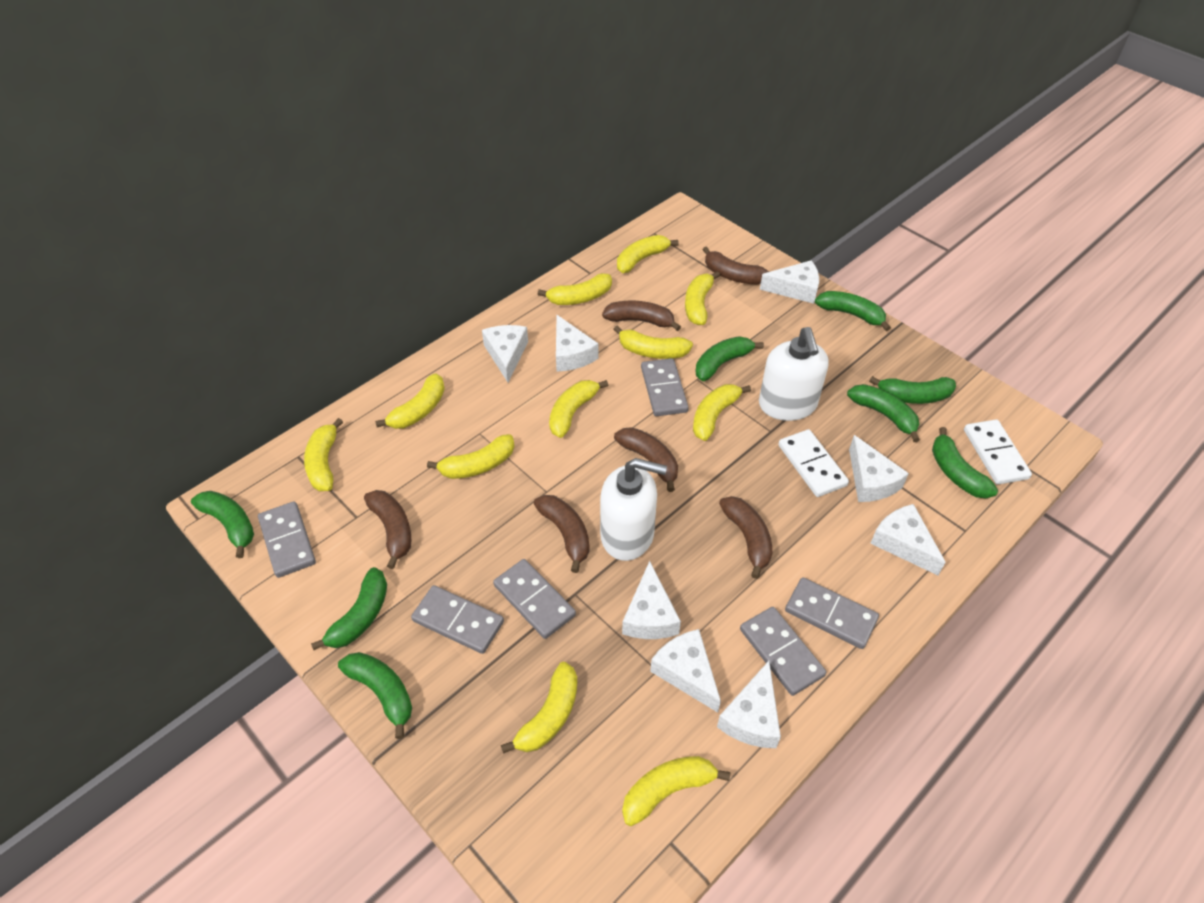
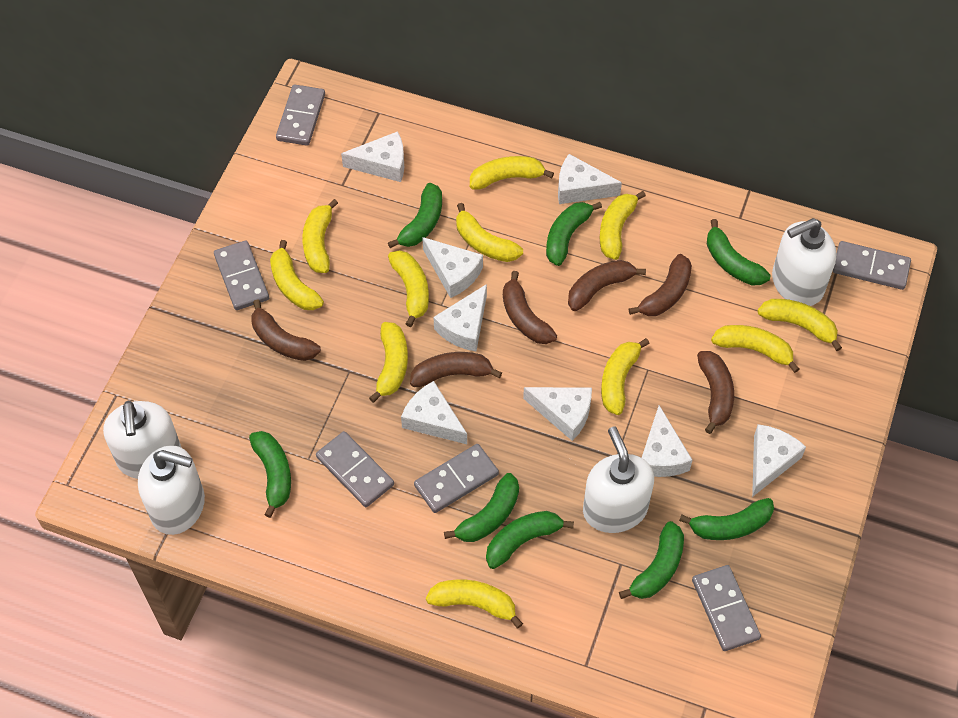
white domino: 2 -> 0
white soap dispenser: 2 -> 4

